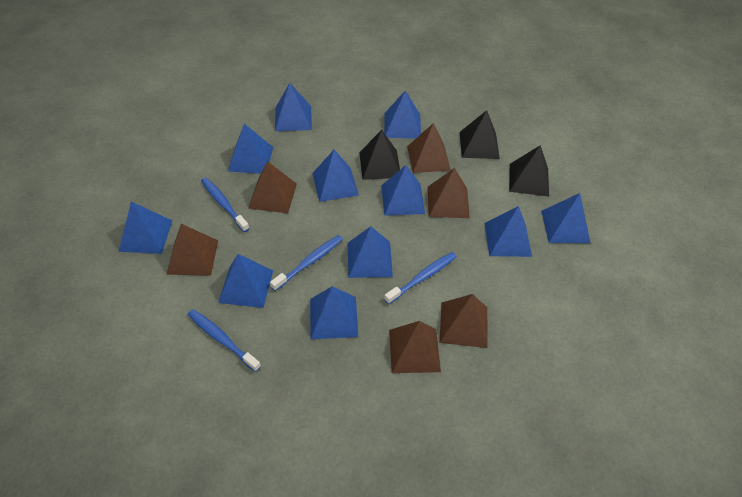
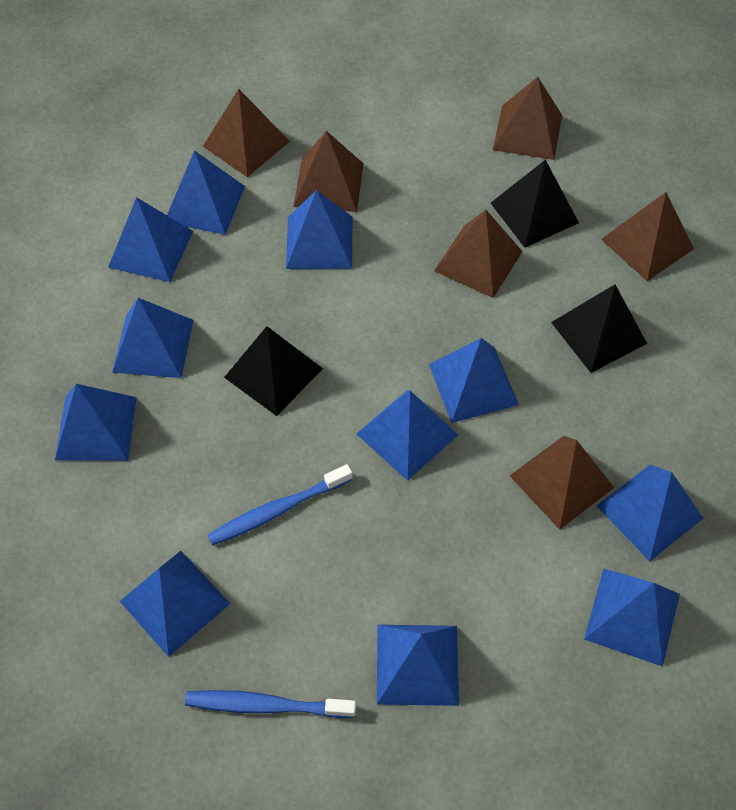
blue toothbrush: 4 -> 2

